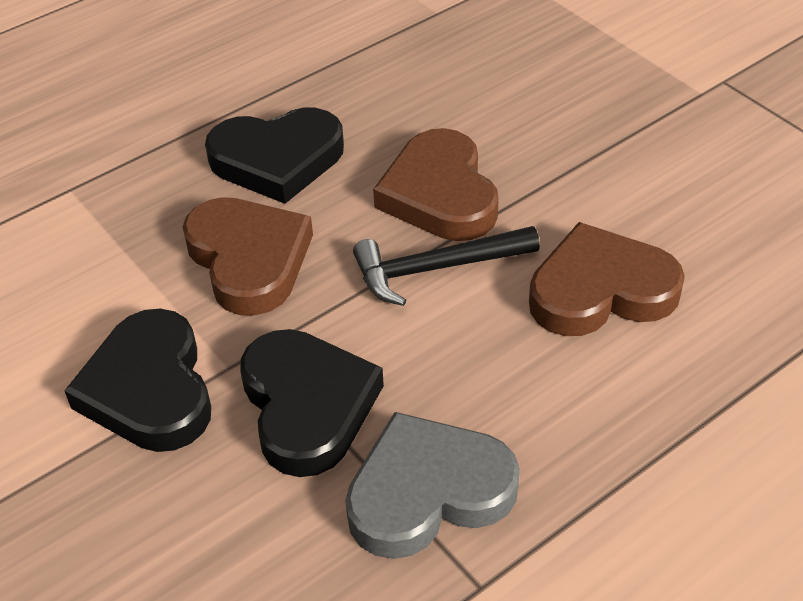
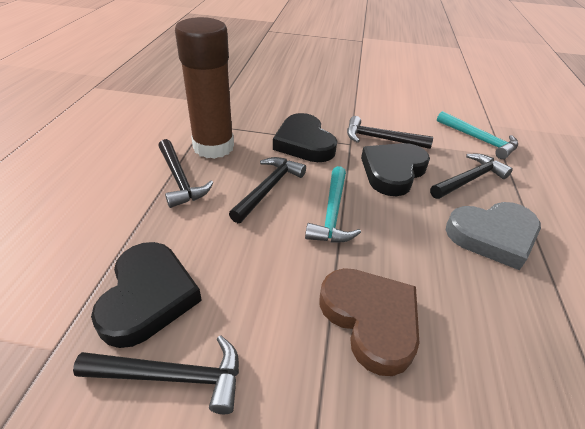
black hammer: 1 -> 5
brown glue stick: 0 -> 1
brown heart: 3 -> 1
turquoise hammer: 0 -> 2

